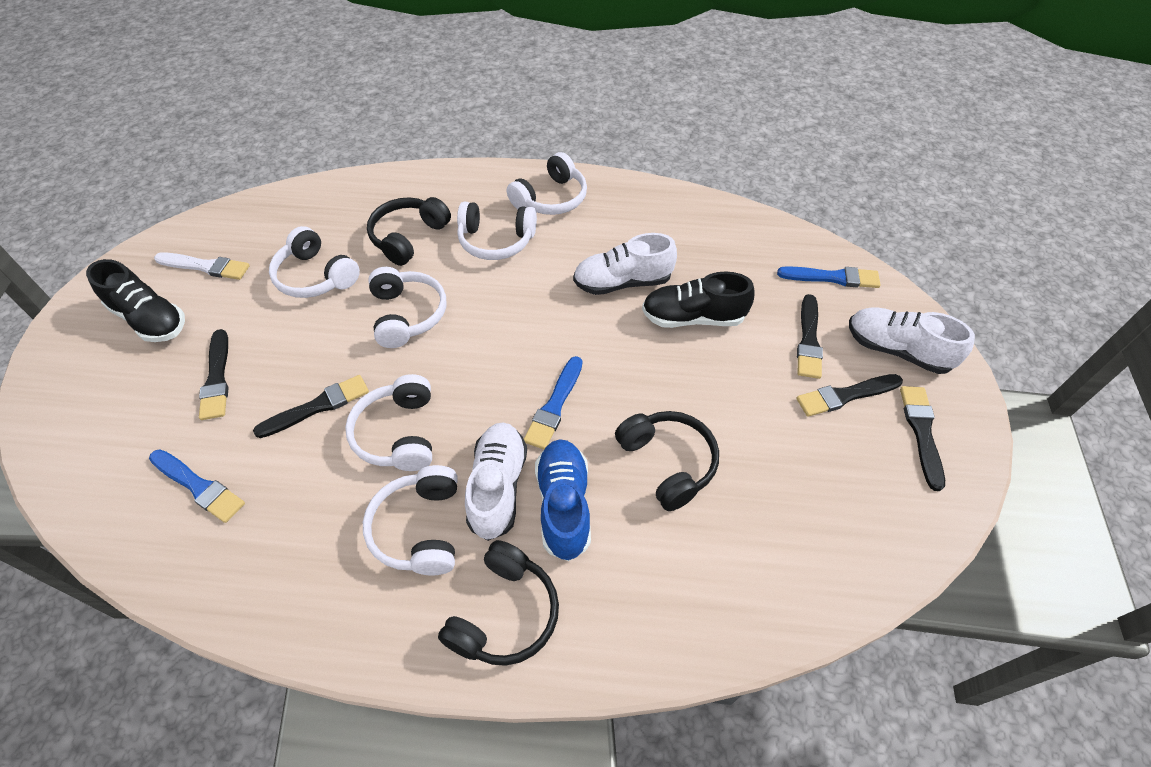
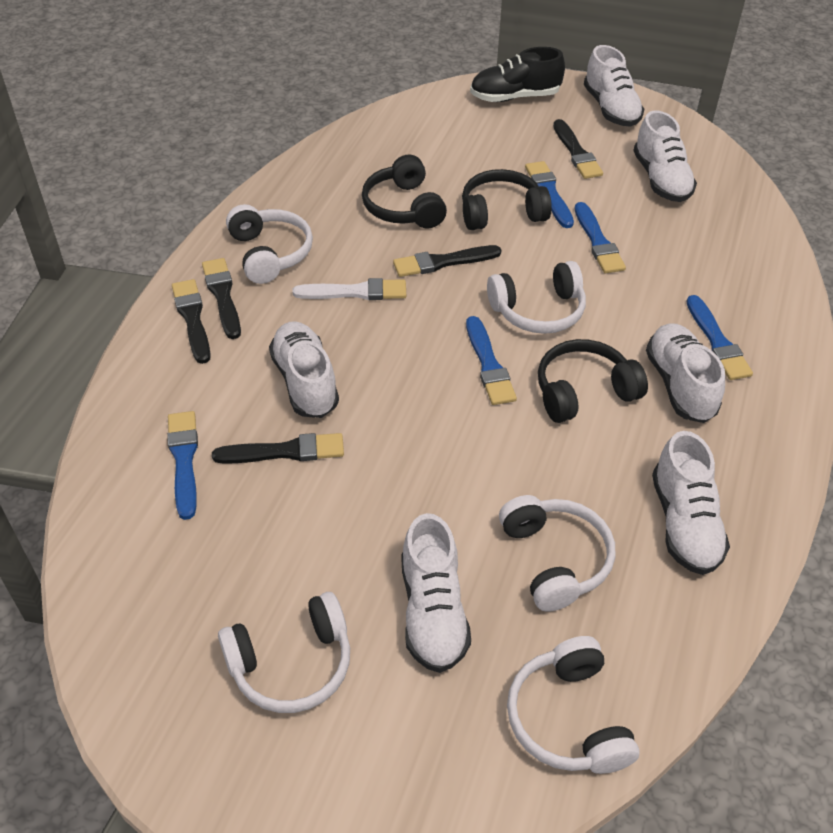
black shoe: 2 -> 1
blue brush: 3 -> 5
blue shoe: 1 -> 0
white headphones: 6 -> 5
white shoe: 3 -> 6

